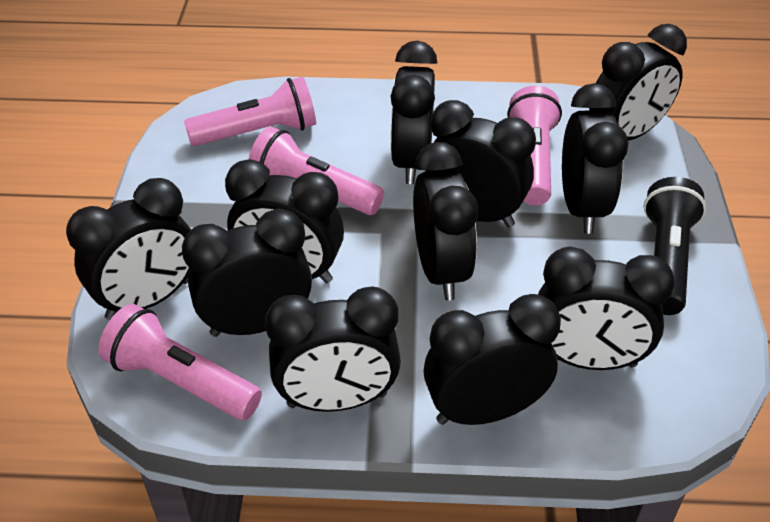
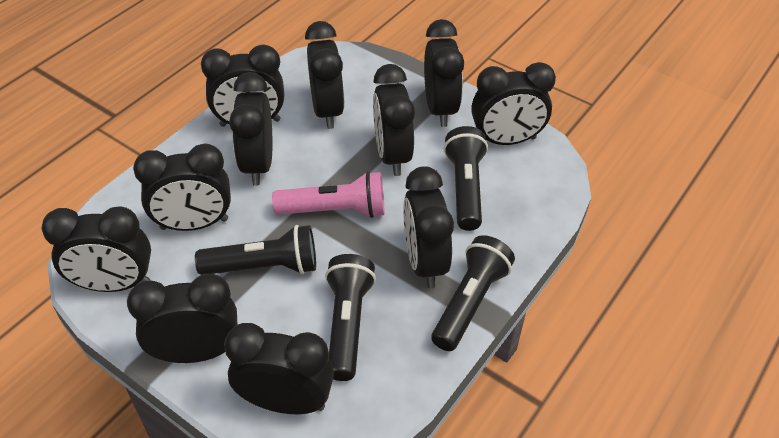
black flashlight: 1 -> 4
pink flashlight: 4 -> 1

